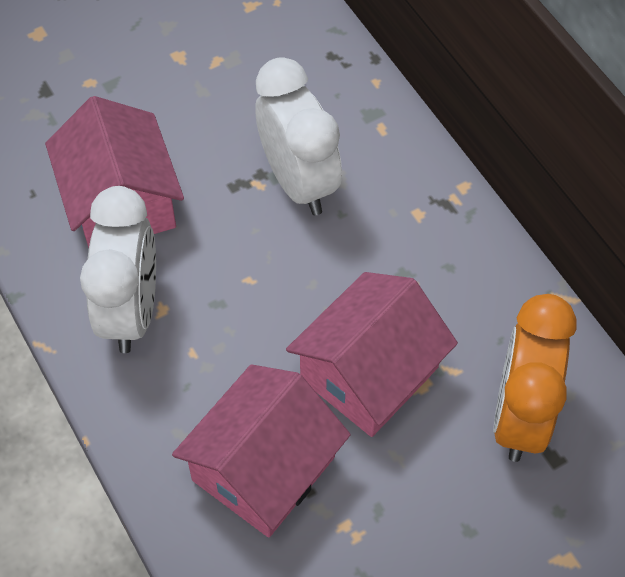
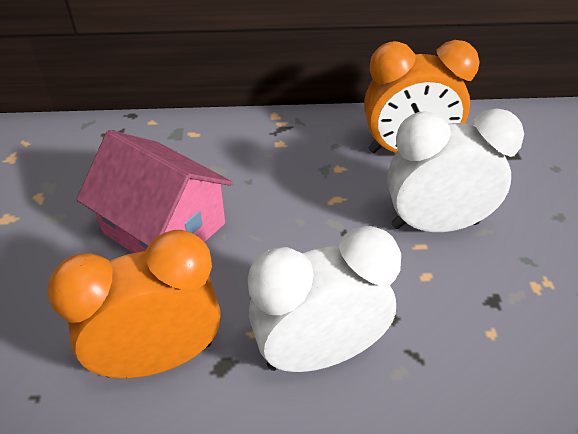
orange clock: 1 -> 2
pink house: 3 -> 1

